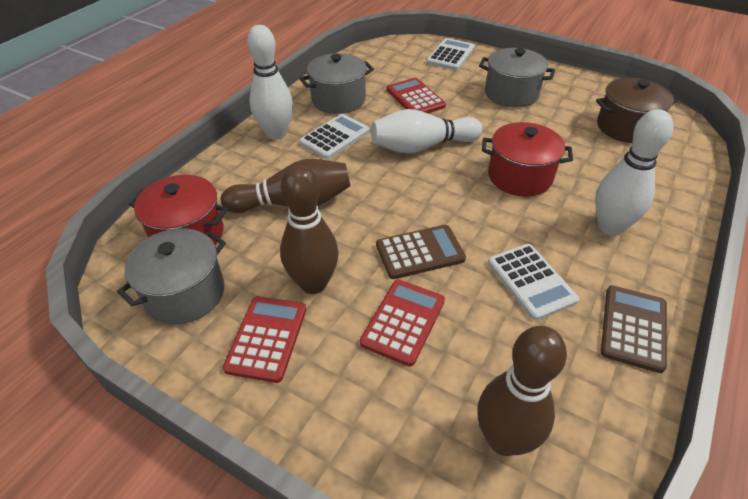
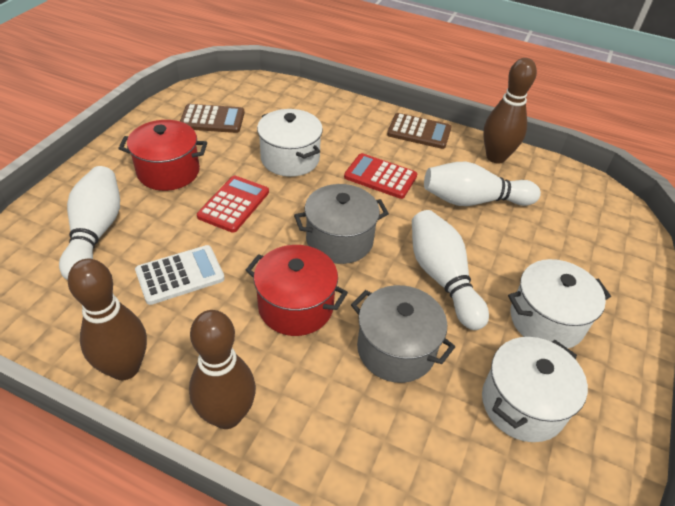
brown pot: 1 -> 0
grey pot: 3 -> 2
red calculator: 3 -> 2
white calculator: 3 -> 1
white pot: 0 -> 3

